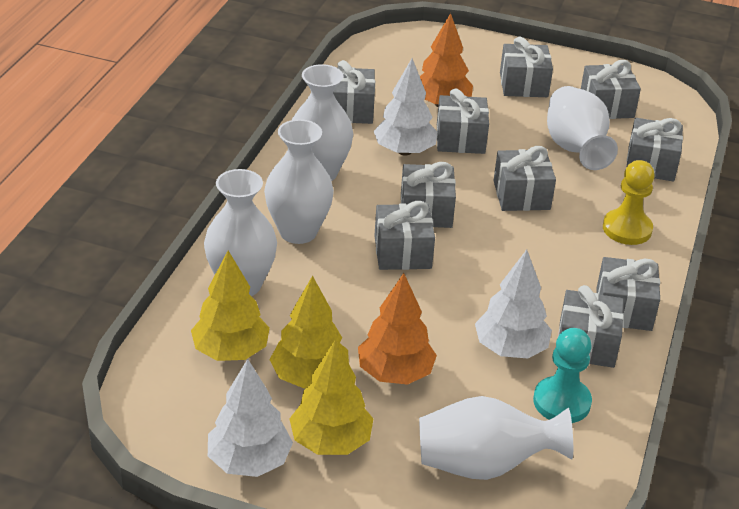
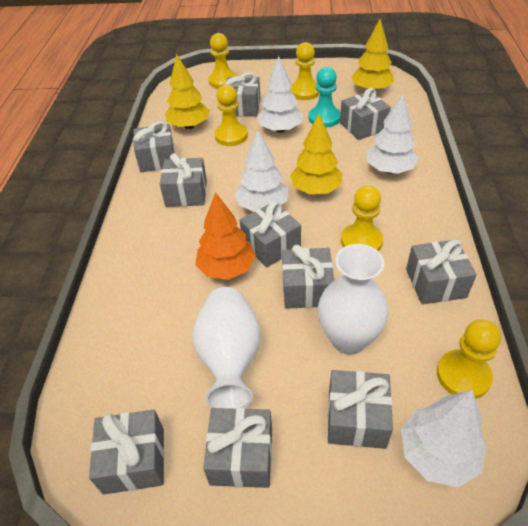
orange tree: 2 -> 1
white tree: 3 -> 4
white vase: 5 -> 2
yellow pawn: 1 -> 5

